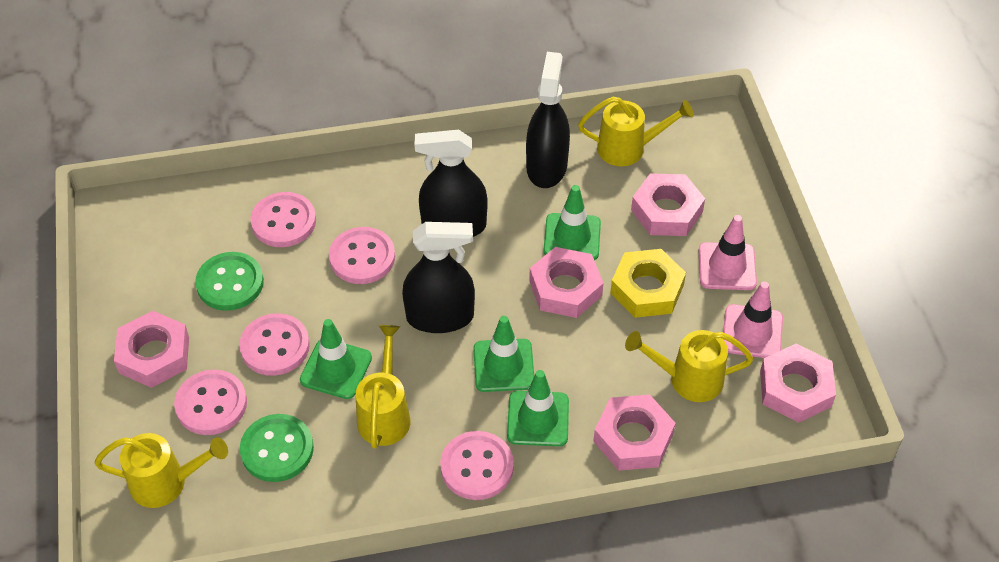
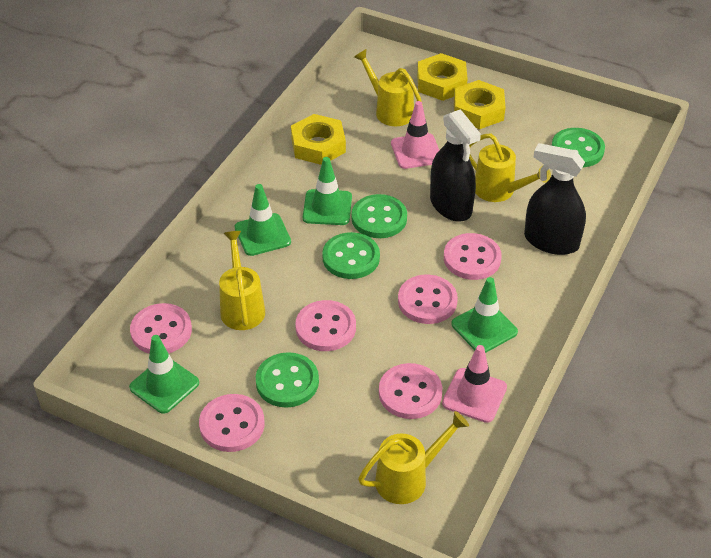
black spray bottle: 3 -> 2
green button: 2 -> 4
pink button: 5 -> 6
pink nut: 5 -> 0
yellow nut: 1 -> 3

